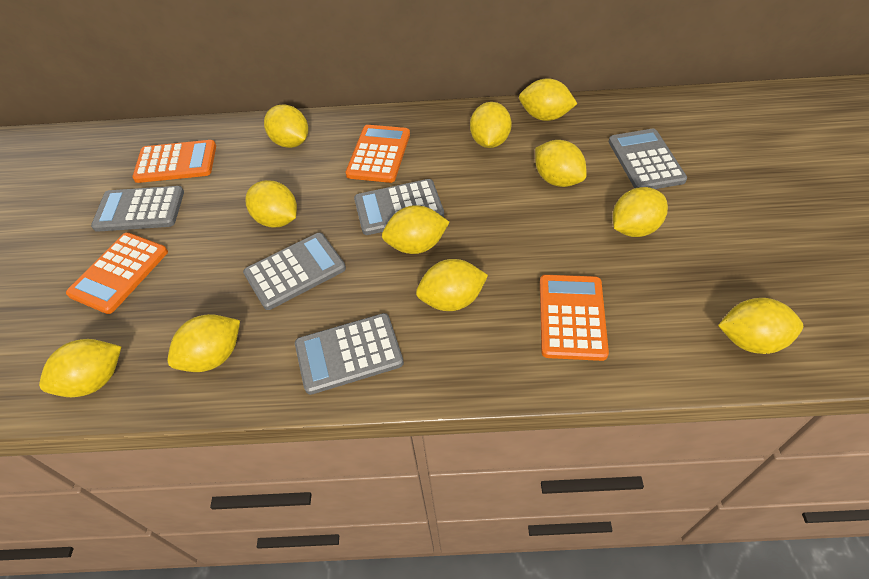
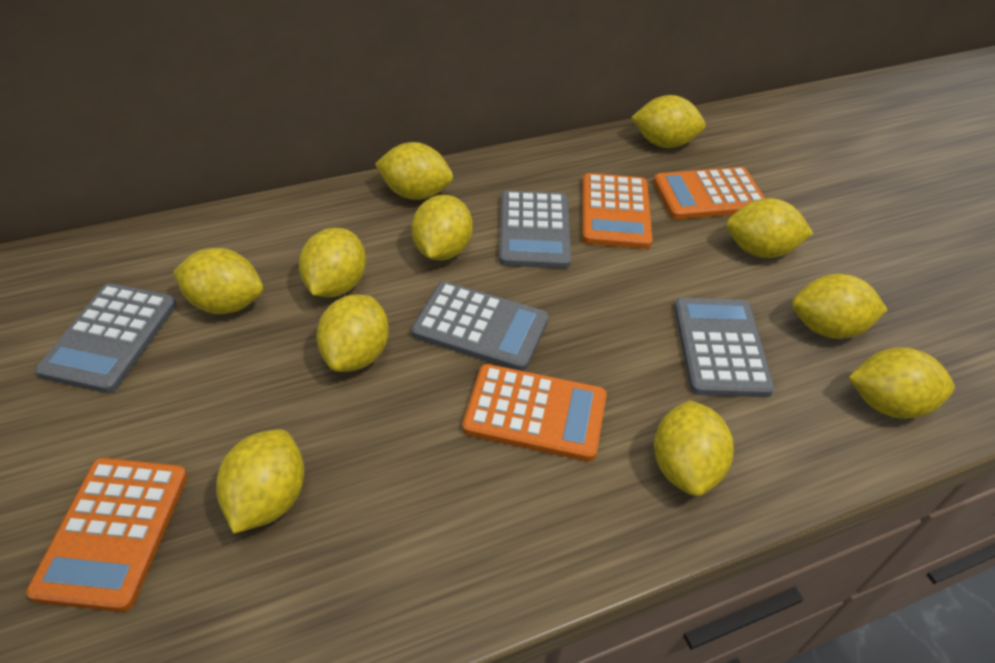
grey calculator: 5 -> 4

